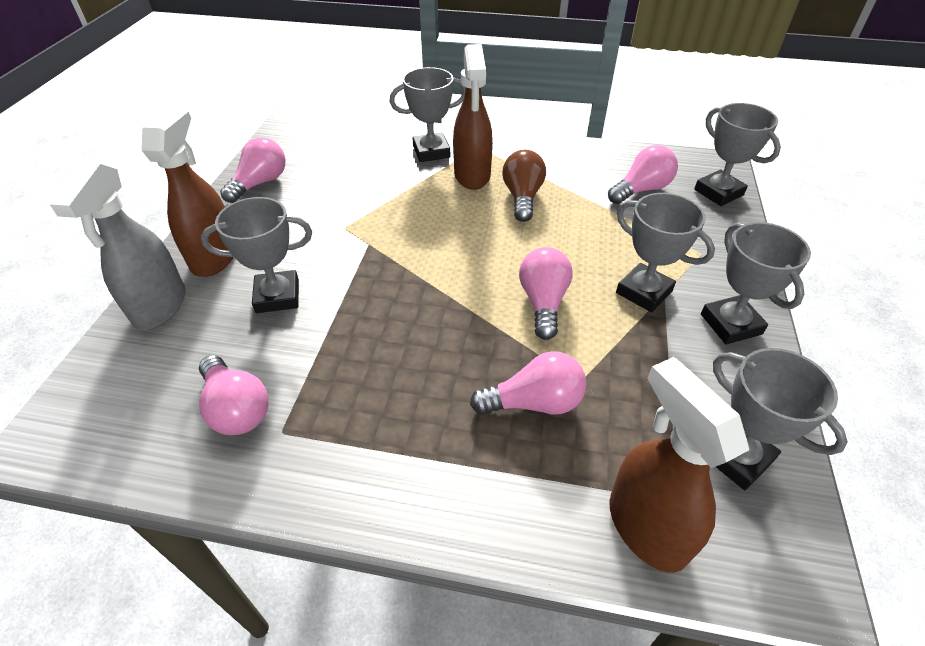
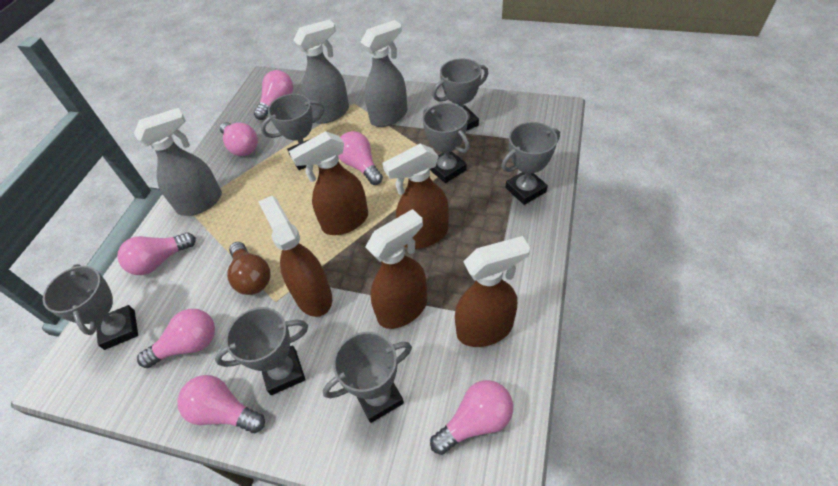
brown spray bottle: 3 -> 5
grey spray bottle: 1 -> 3
grey trophy: 6 -> 7
pink light bulb: 5 -> 7

